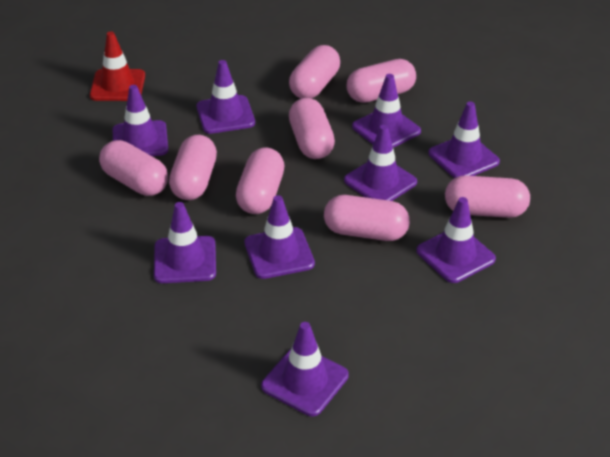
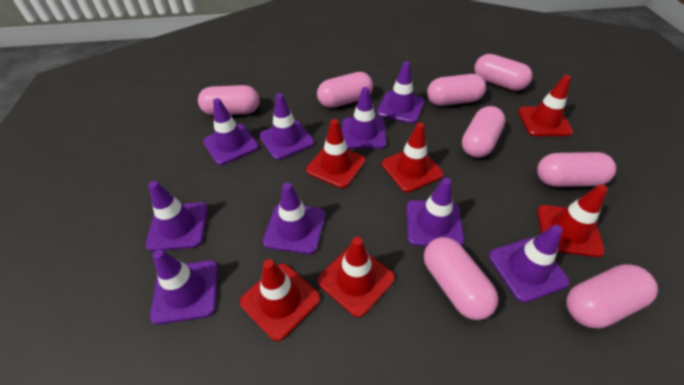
red traffic cone: 1 -> 6

